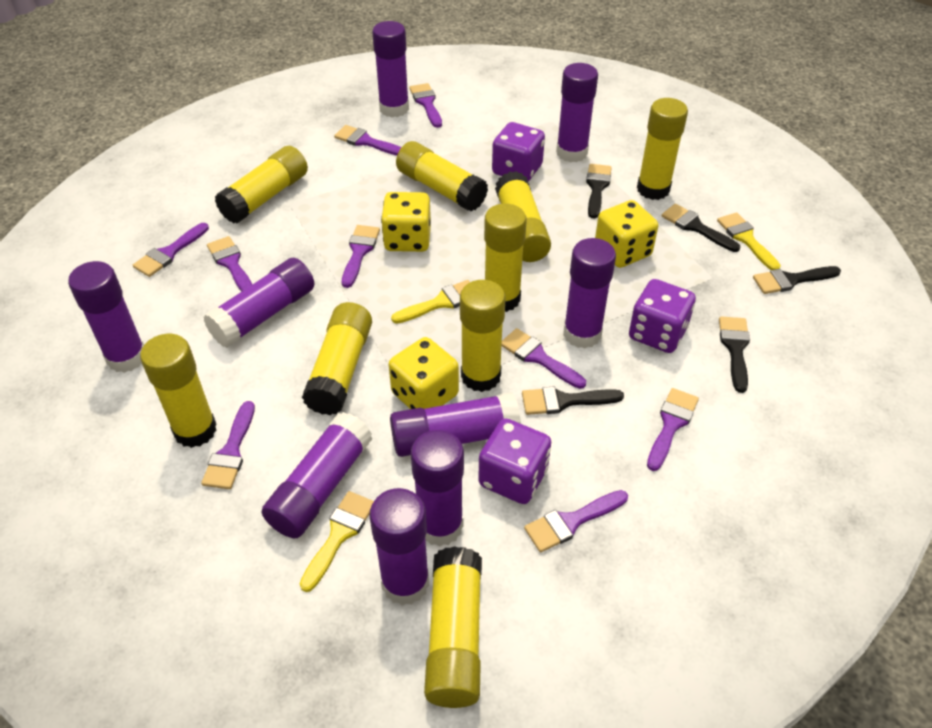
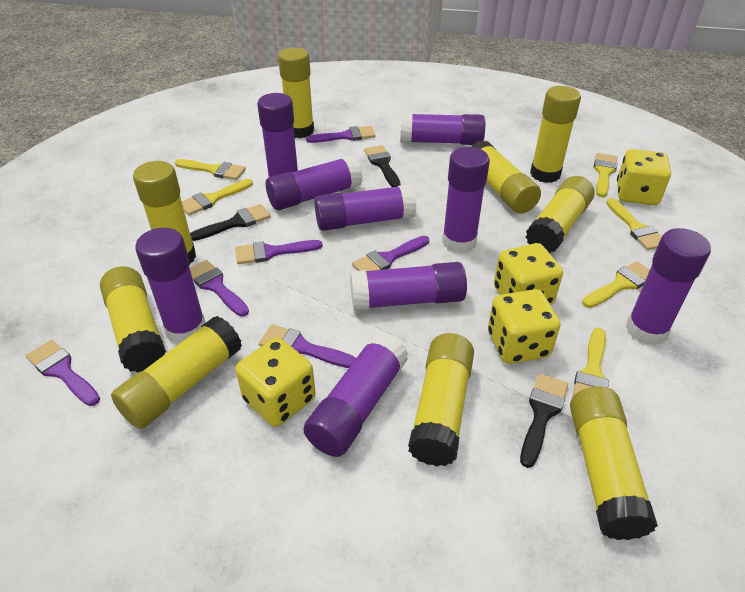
black brush: 5 -> 3
purple brush: 9 -> 6
purple dice: 3 -> 0
yellow brush: 3 -> 6
yellow dice: 3 -> 4

